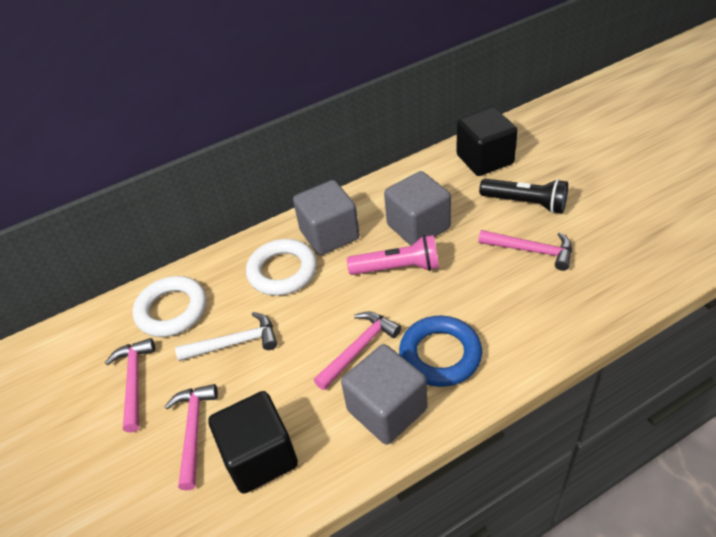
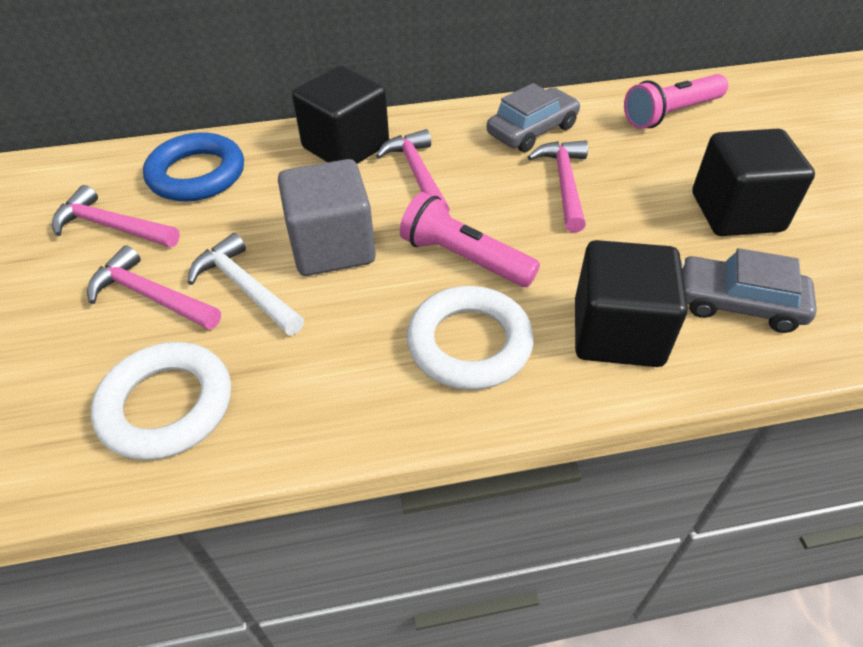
black cube: 2 -> 3
black flashlight: 1 -> 0
grey car: 0 -> 2
grey cube: 3 -> 1
pink flashlight: 1 -> 2

